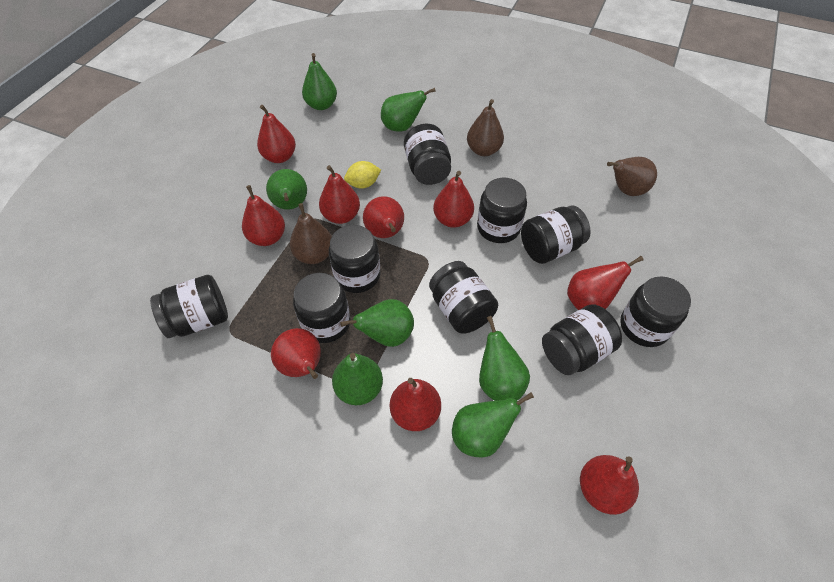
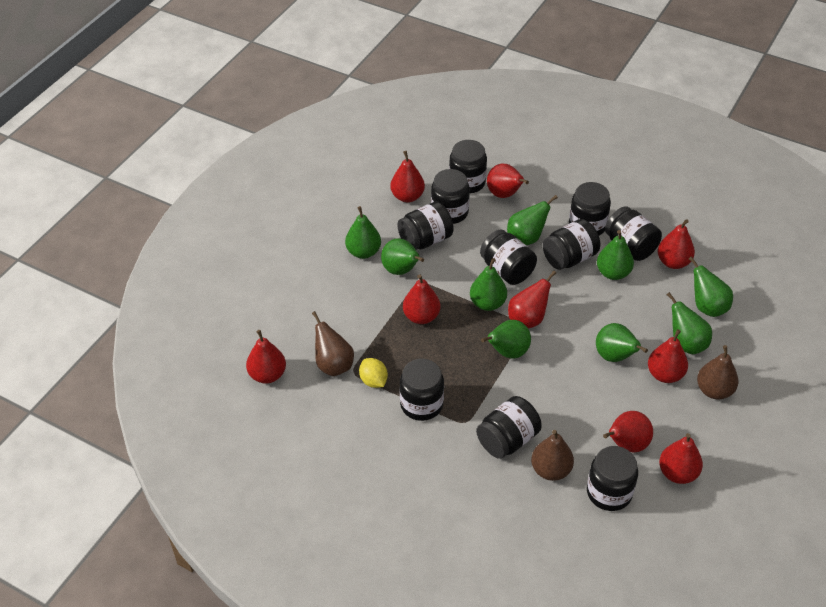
black jar: 9 -> 10
green pear: 7 -> 9

